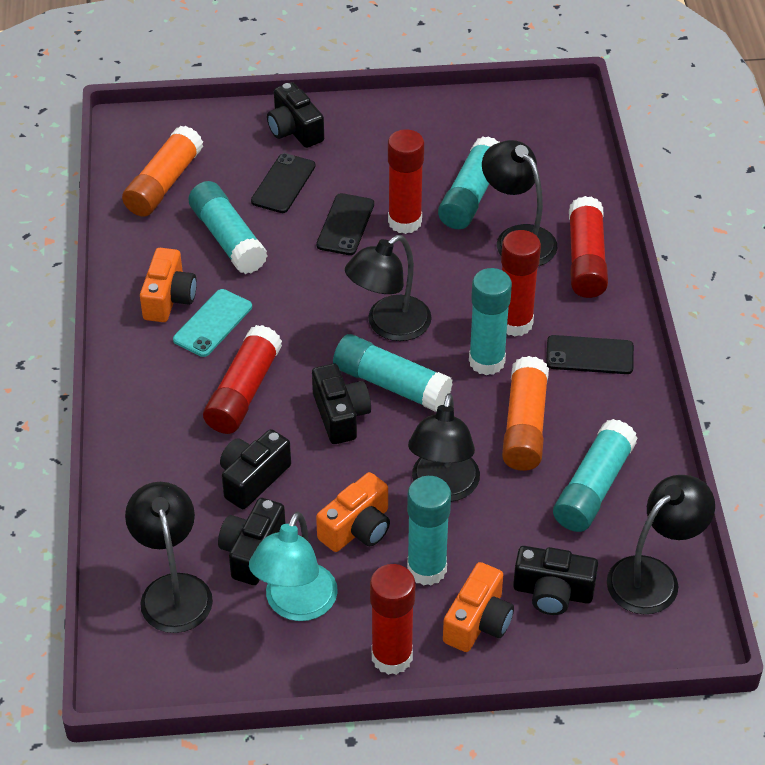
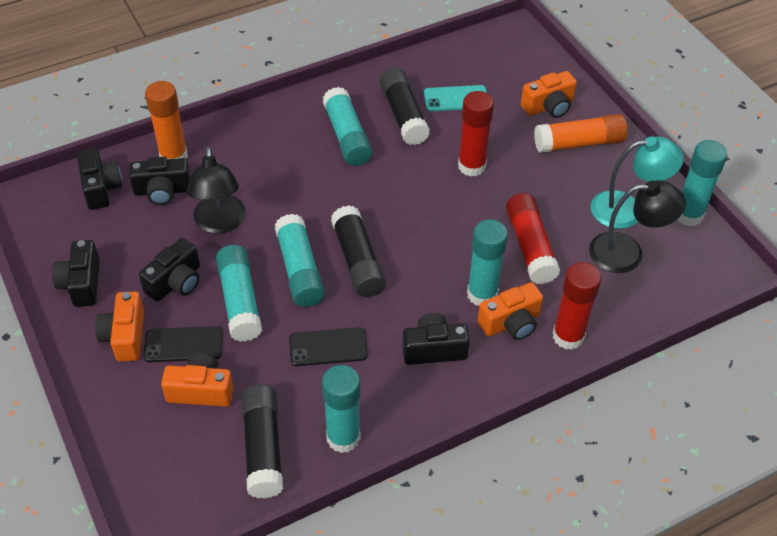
black glue stick: 0 -> 3
black lamp: 5 -> 2
black phone: 3 -> 2
orange camera: 3 -> 4
red glue stick: 5 -> 3

